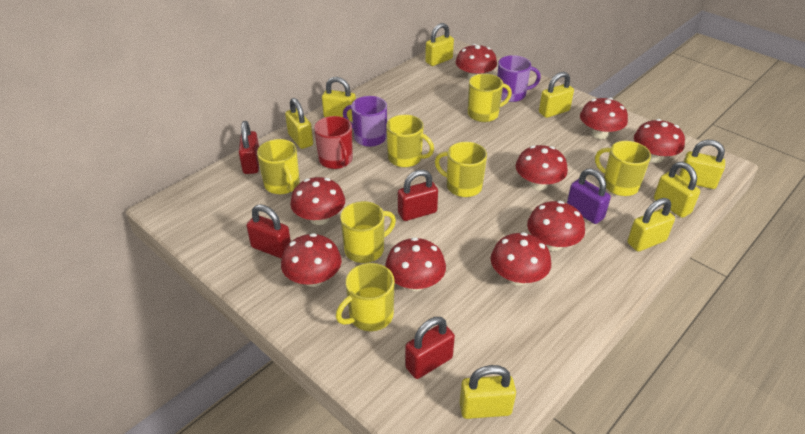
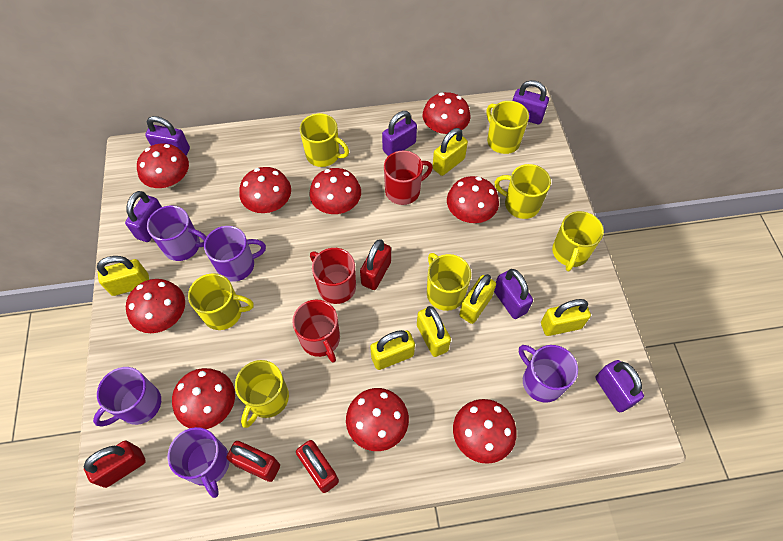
purple mug: 2 -> 5
purple padlock: 1 -> 6
red mug: 1 -> 3
yellow padlock: 8 -> 6

